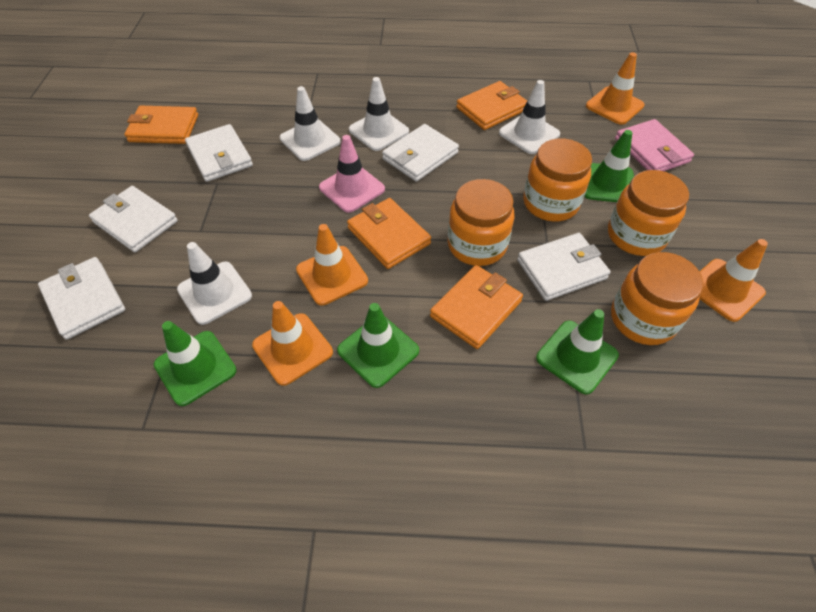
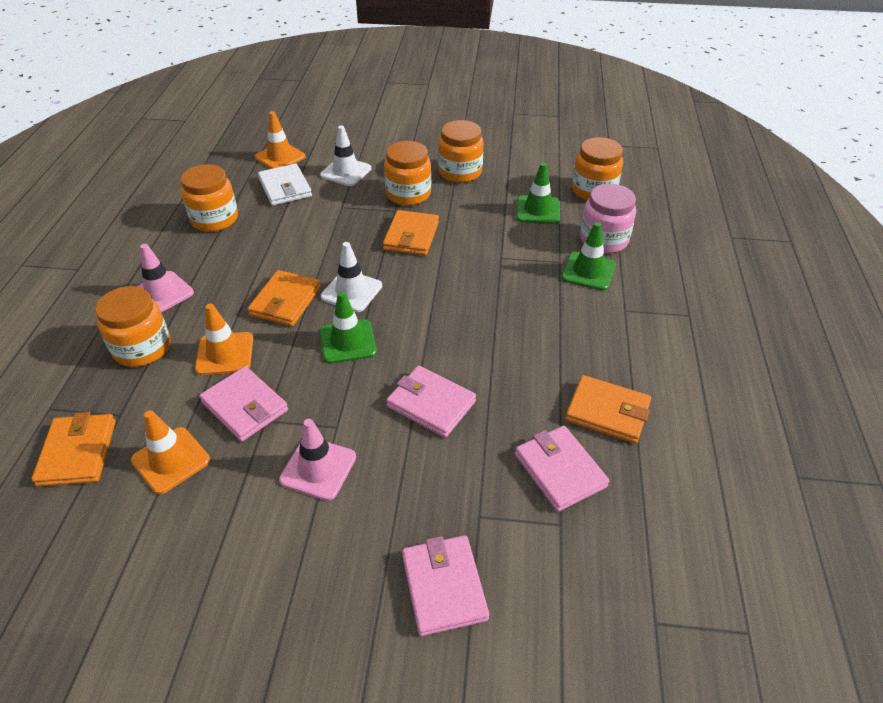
green traffic cone: 4 -> 3
orange jar: 4 -> 5
orange traffic cone: 4 -> 3
pink jar: 0 -> 1
pink traffic cone: 1 -> 2
pink wallet: 1 -> 4
white traffic cone: 4 -> 2
white wallet: 5 -> 1

